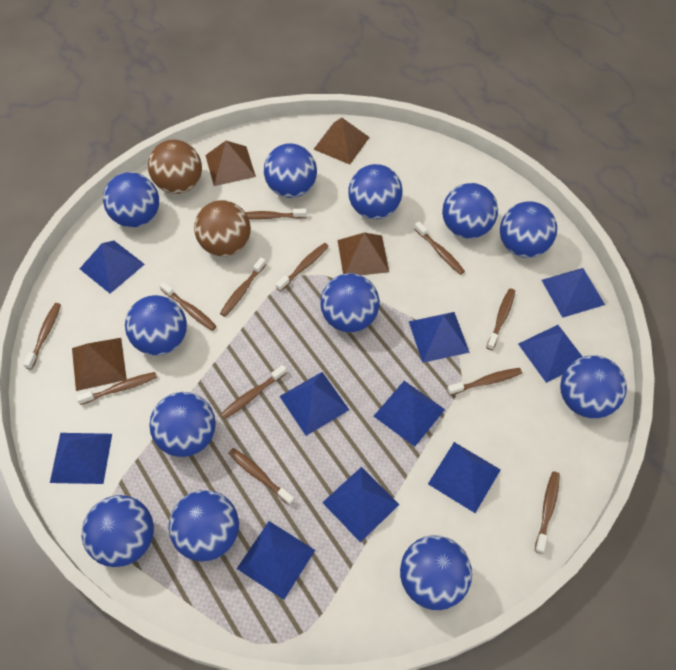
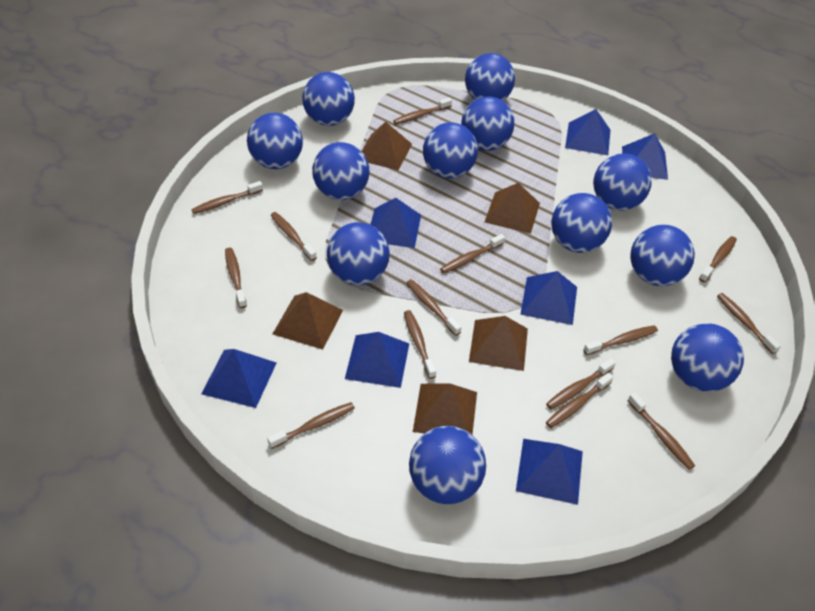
blue pyramid: 10 -> 7
brown ball: 2 -> 0
brown pyramid: 4 -> 5
brown toothbrush: 12 -> 14

